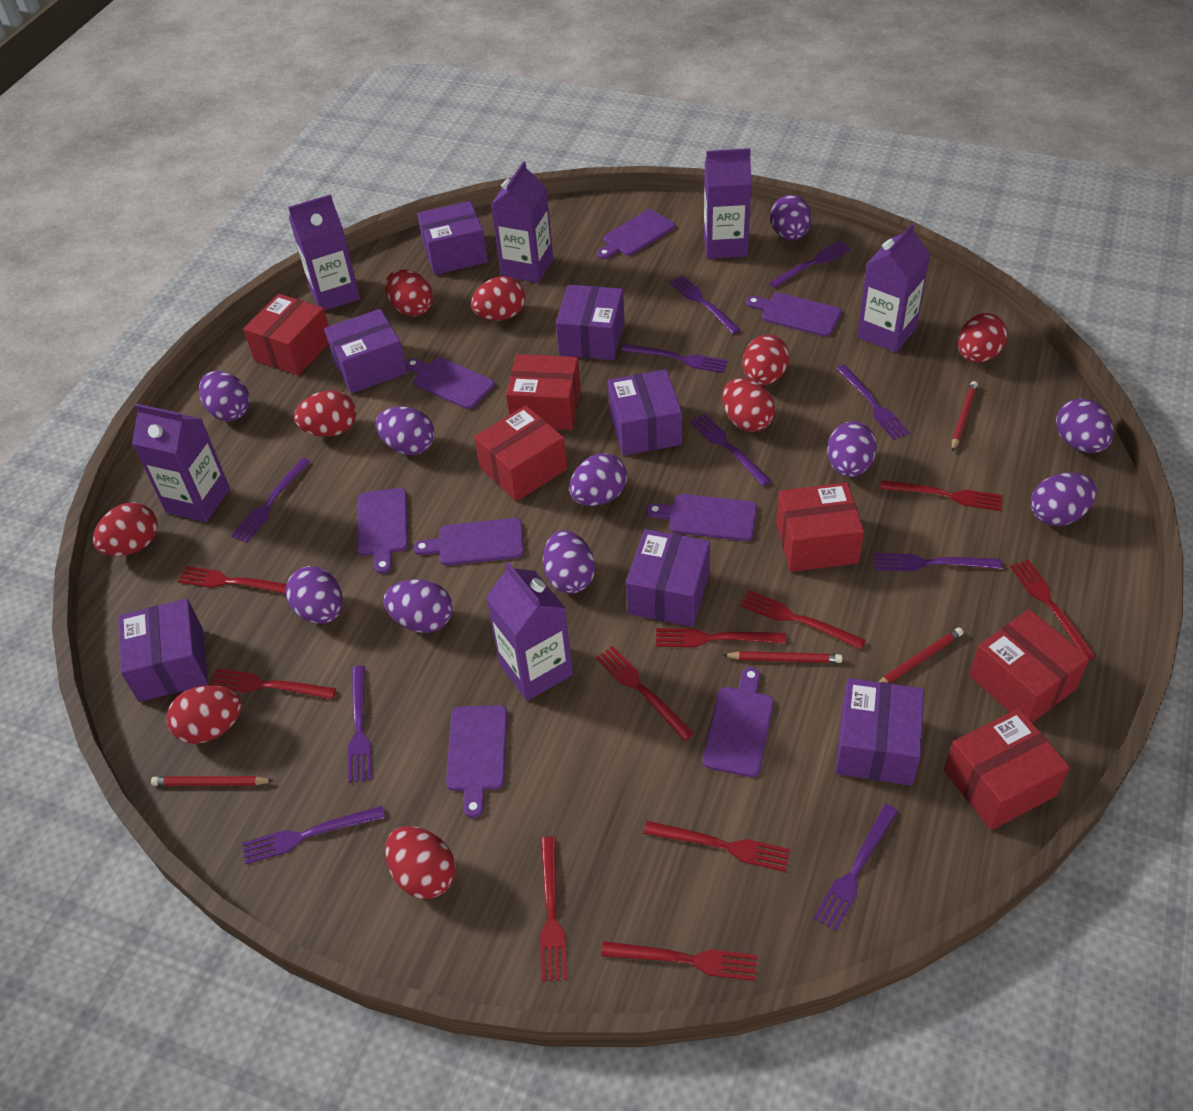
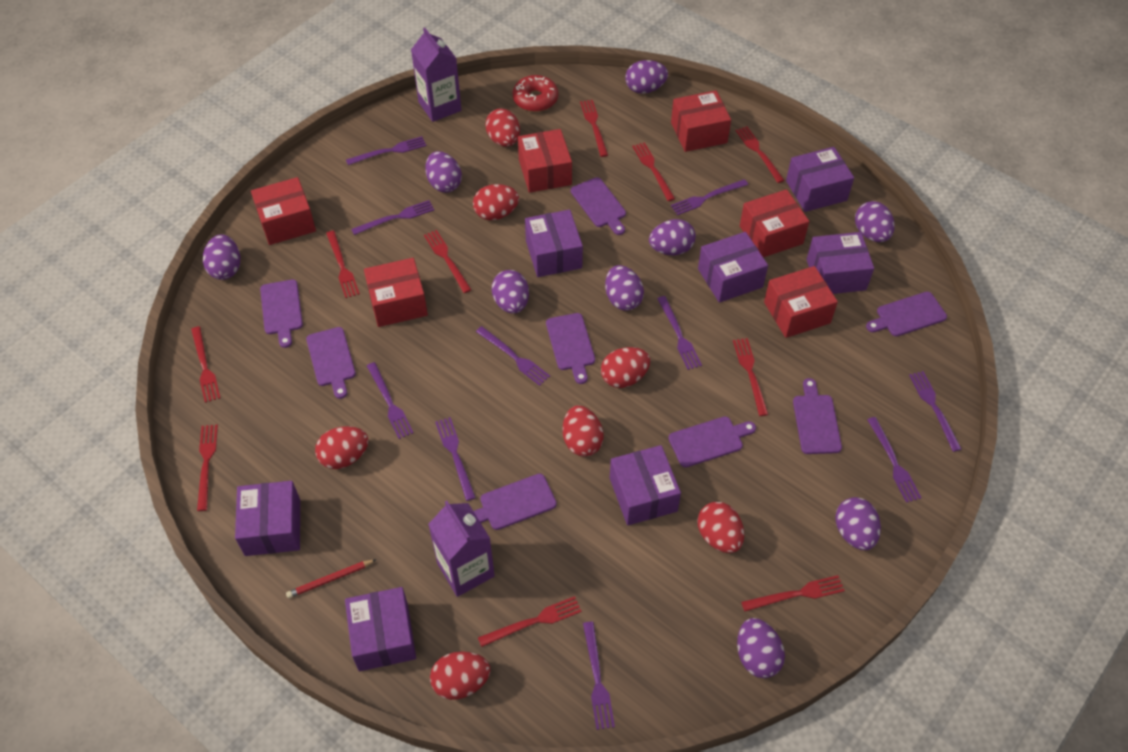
purple carton: 6 -> 2
purple egg: 10 -> 9
red donut: 0 -> 1
red egg: 9 -> 7
red pencil: 4 -> 1

